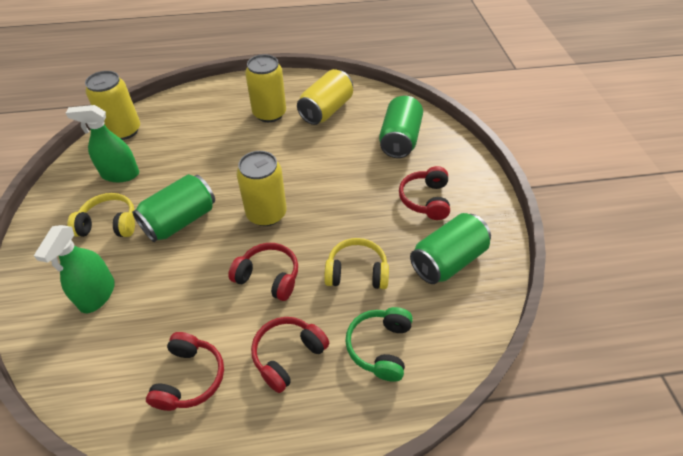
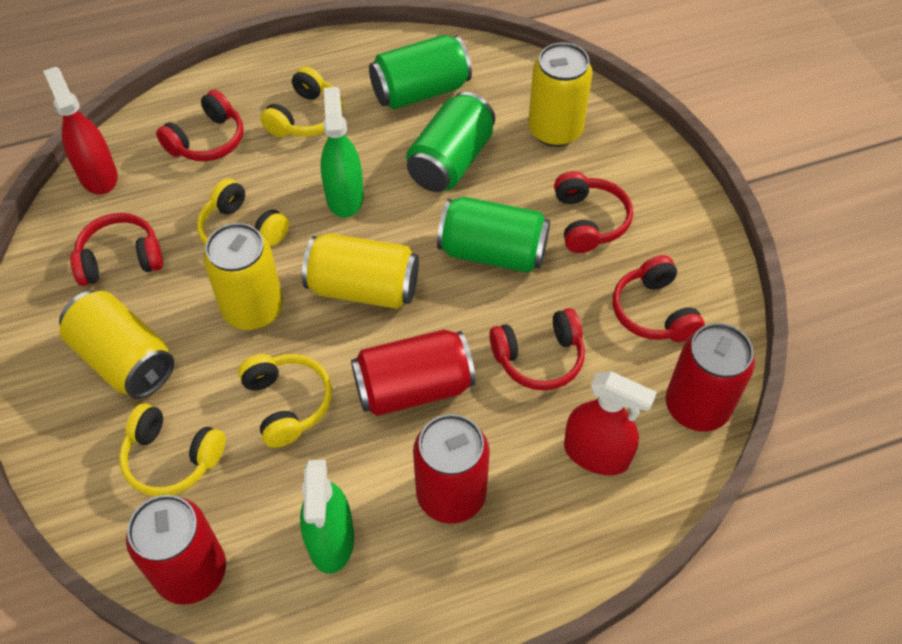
green headphones: 1 -> 0
red can: 0 -> 4
red headphones: 4 -> 5
red spray bottle: 0 -> 2
yellow headphones: 2 -> 4

